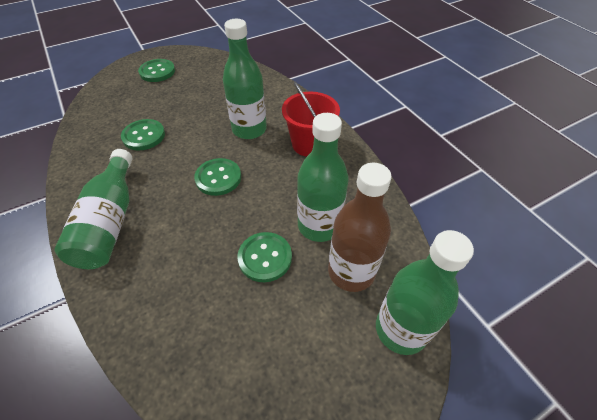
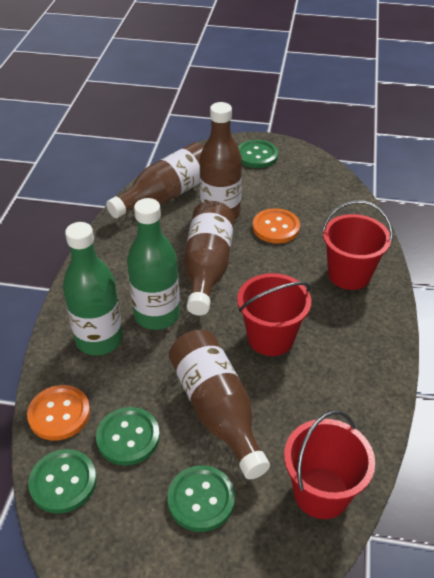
brown bottle: 1 -> 4
green bottle: 4 -> 2
orange button: 0 -> 2
red bucket: 1 -> 3

